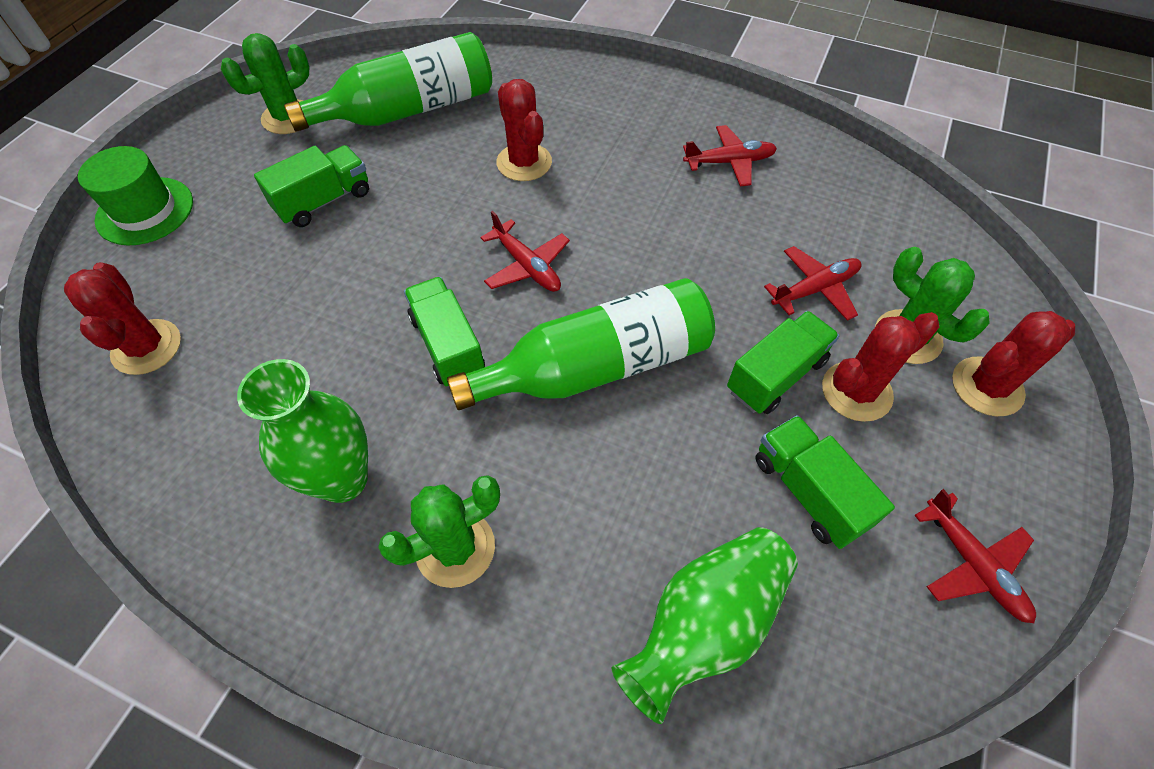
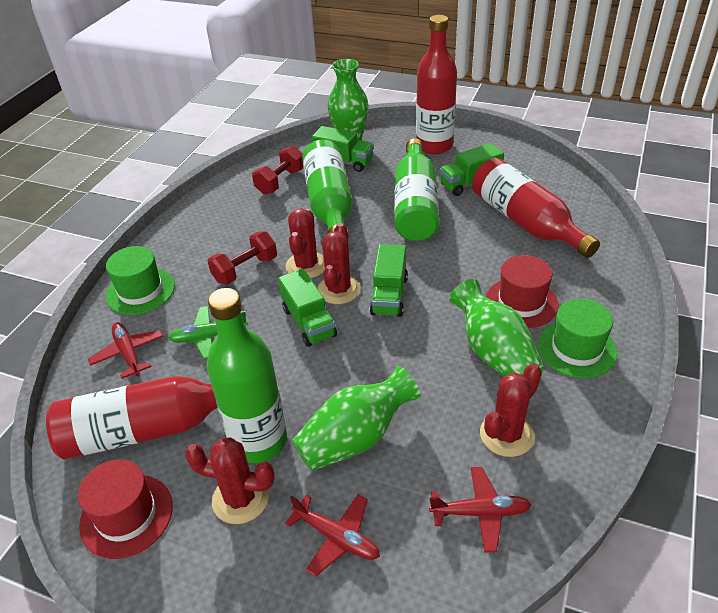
green bottle: 2 -> 3
green cactus: 3 -> 0
green hat: 1 -> 2
green plane: 0 -> 1
green vase: 2 -> 3
red bottle: 0 -> 3
red dumbbell: 0 -> 2
red hat: 0 -> 2
red plane: 4 -> 3

